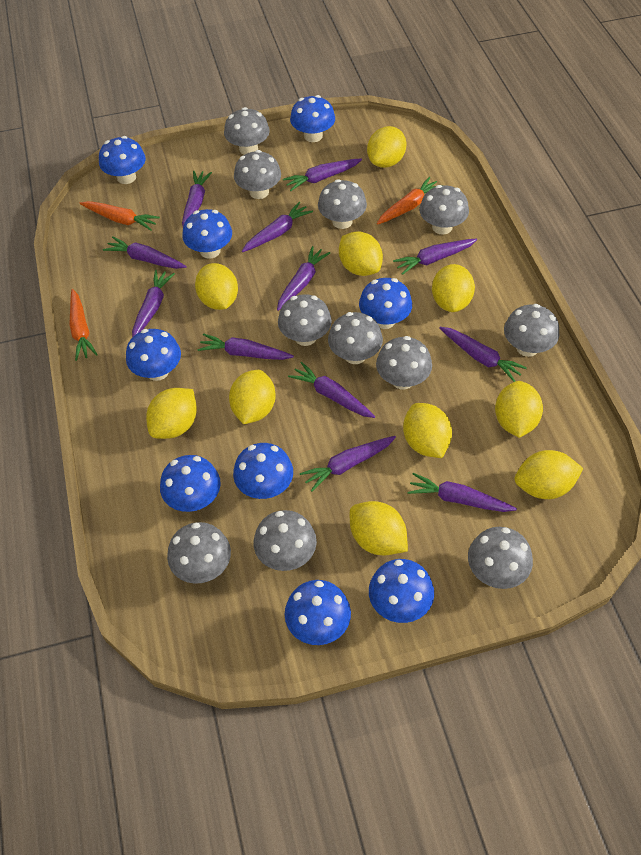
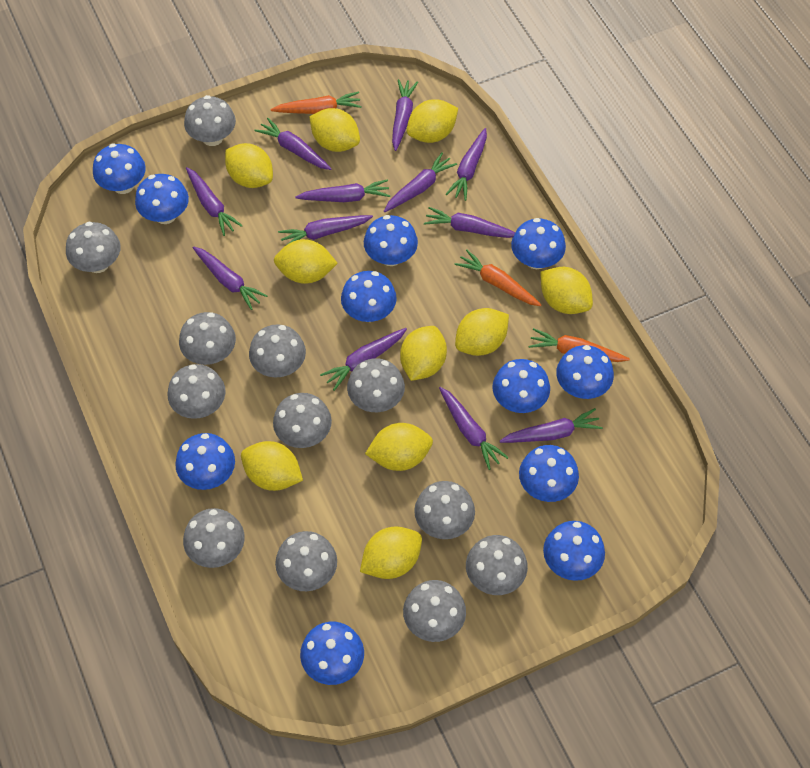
blue mushroom: 9 -> 11
grey mushroom: 11 -> 12

